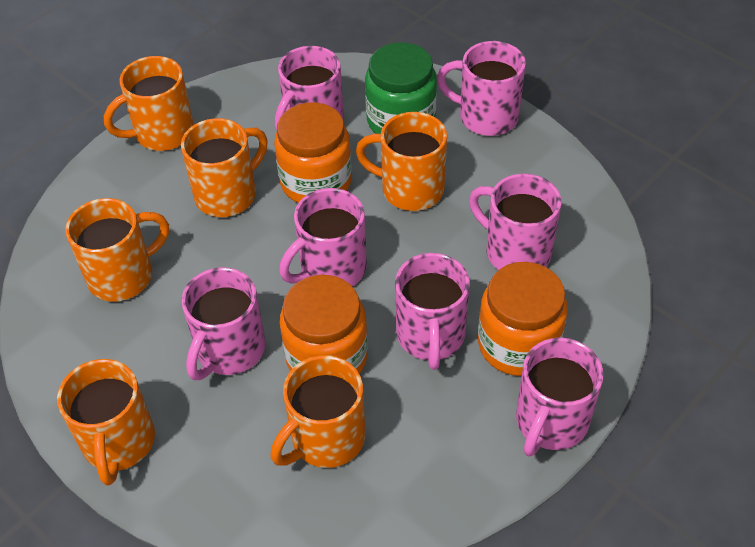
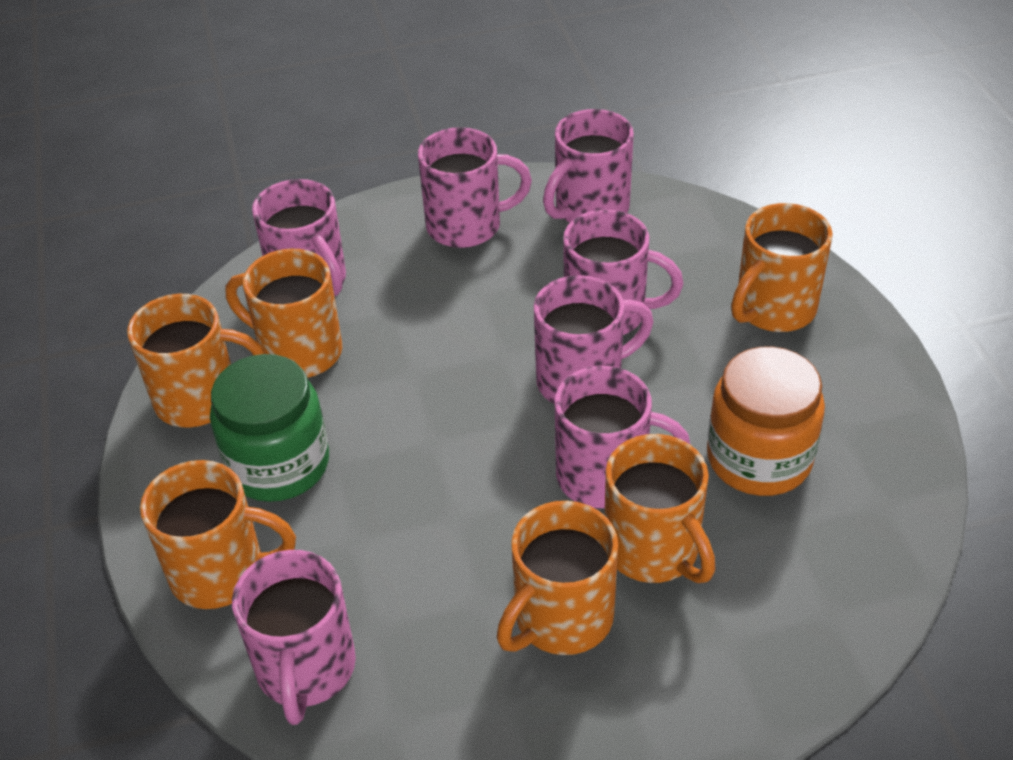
orange jar: 3 -> 1

